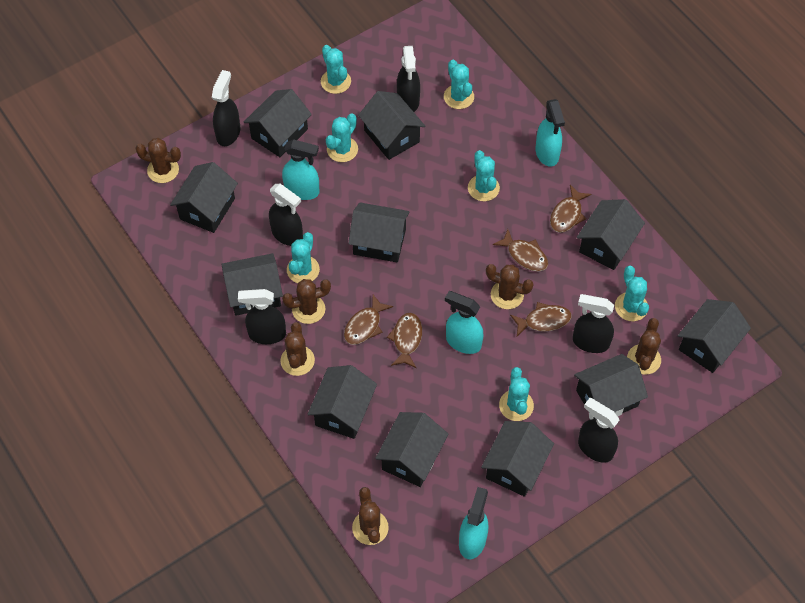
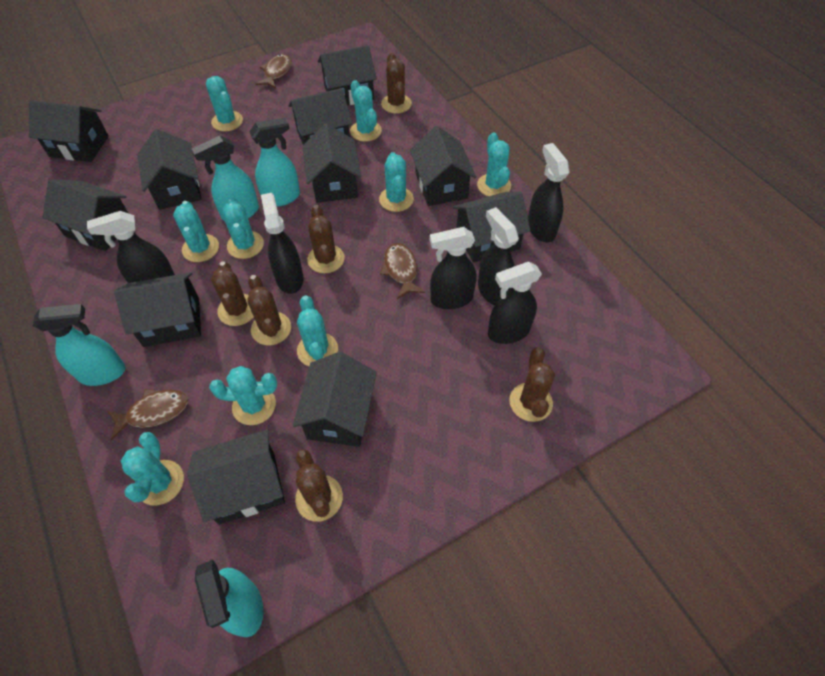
brown fish: 5 -> 3
turquoise cactus: 7 -> 9

